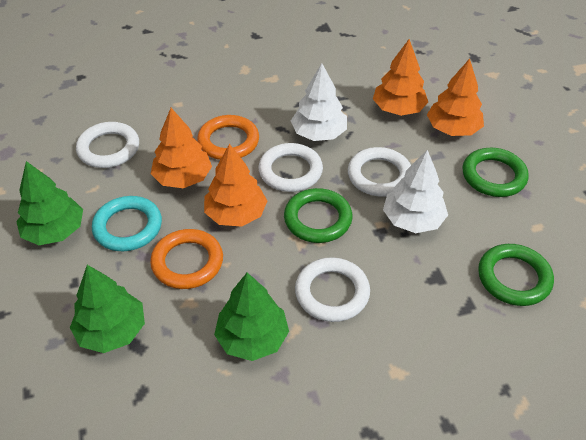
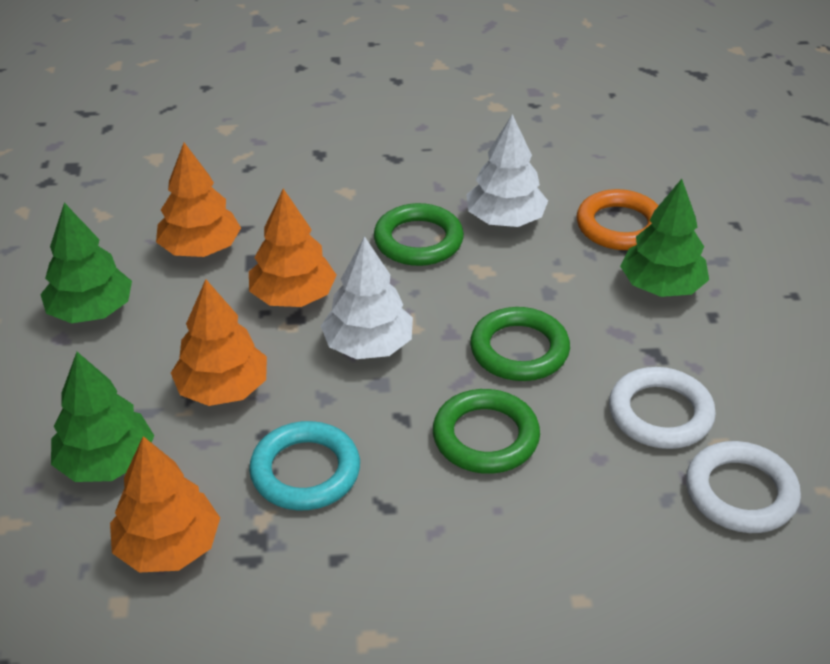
orange ring: 2 -> 1
white ring: 4 -> 2

